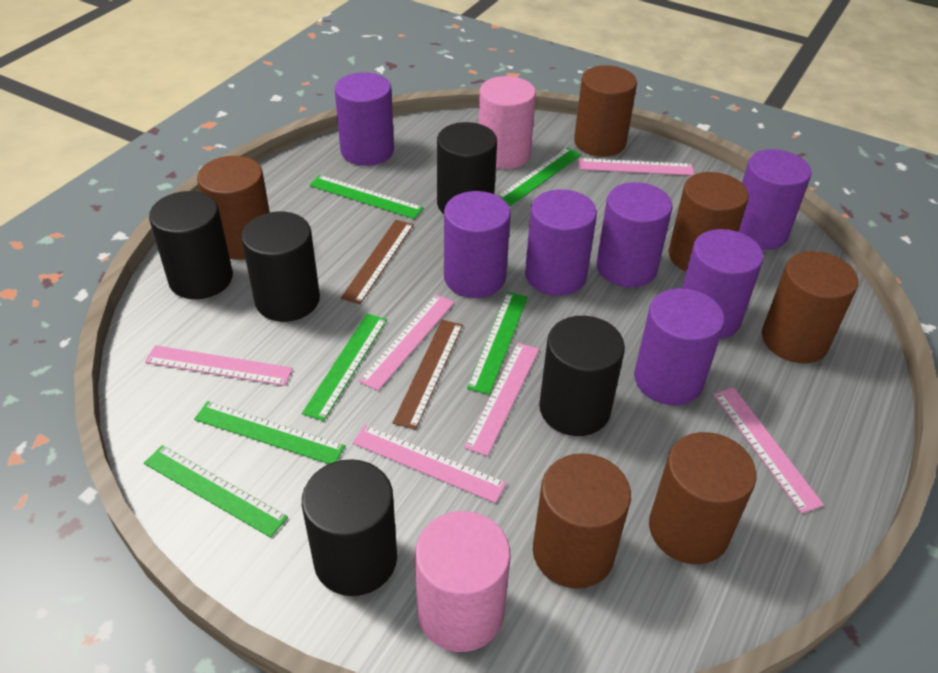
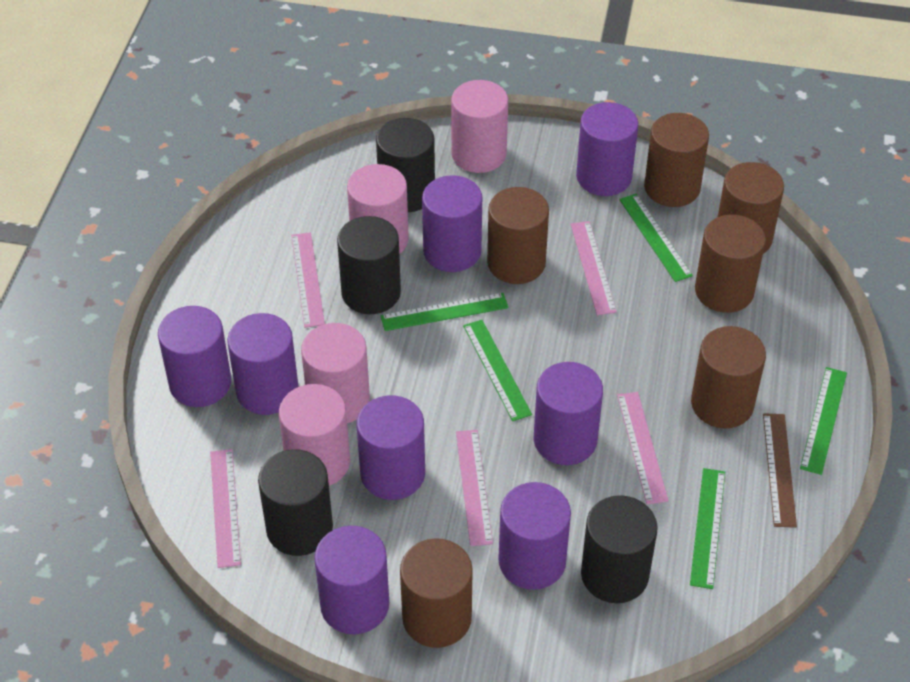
black cylinder: 5 -> 4
brown ruler: 2 -> 1
green ruler: 6 -> 5
pink cylinder: 2 -> 4
pink ruler: 6 -> 5
purple cylinder: 7 -> 8

